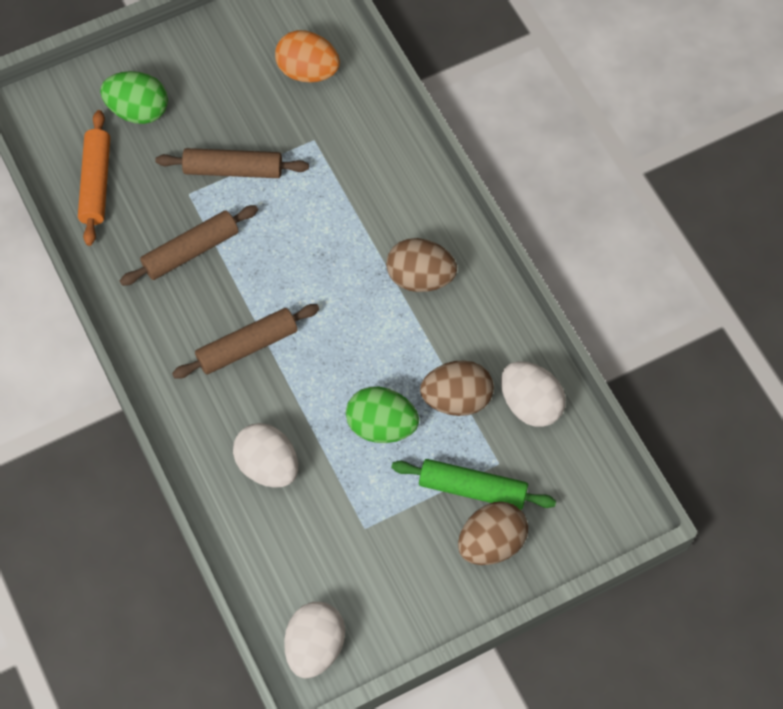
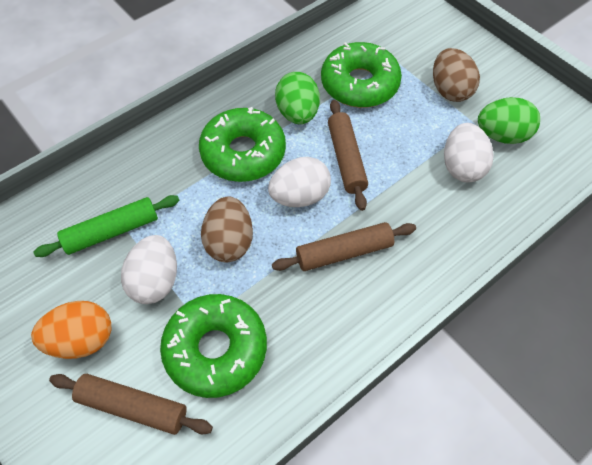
brown egg: 3 -> 2
green donut: 0 -> 3
orange rolling pin: 1 -> 0

